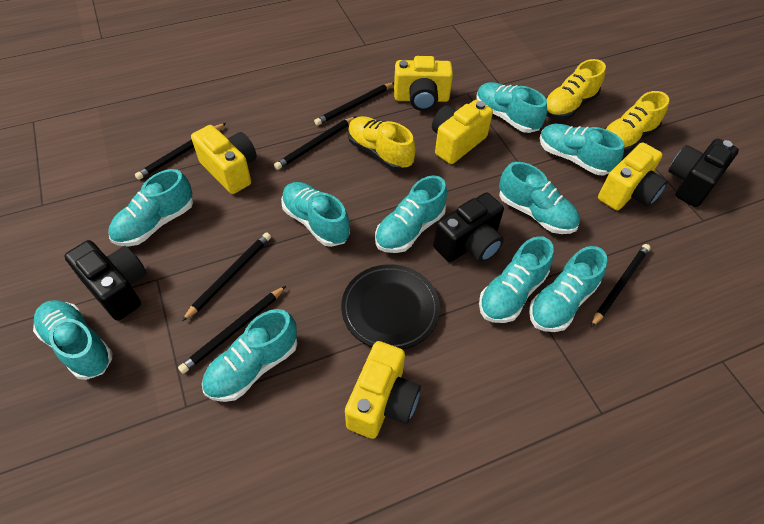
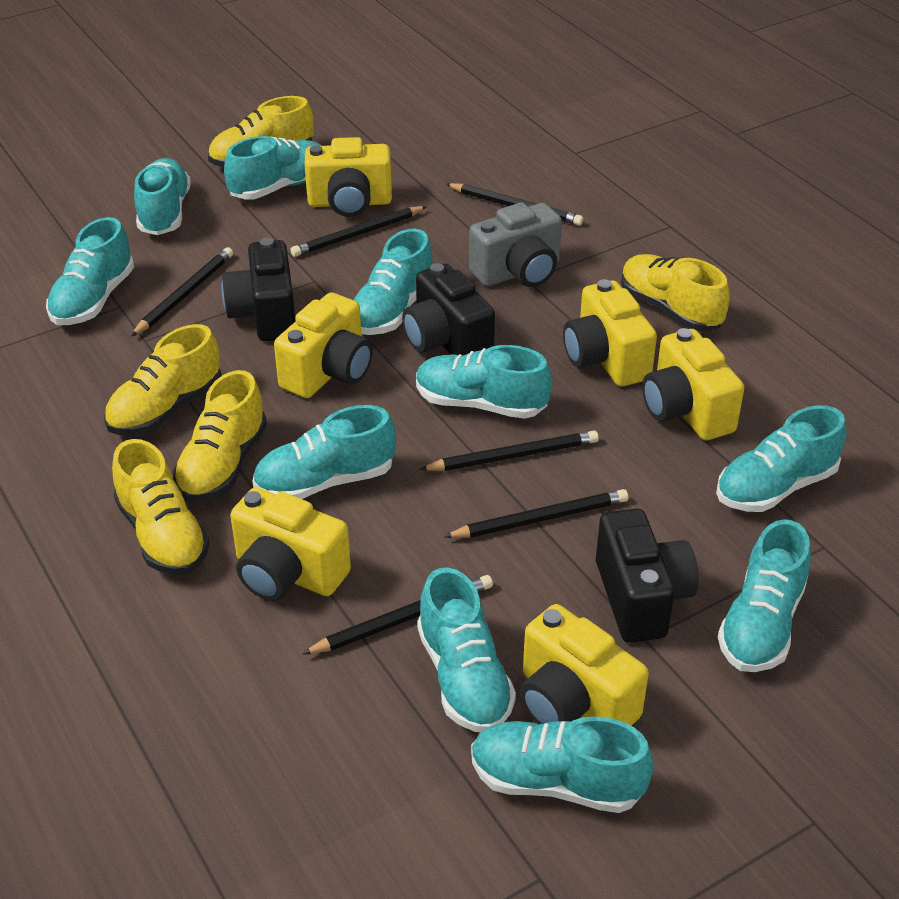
black plate: 1 -> 0
grey camera: 0 -> 1
yellow camera: 5 -> 6
yellow shoe: 3 -> 5

